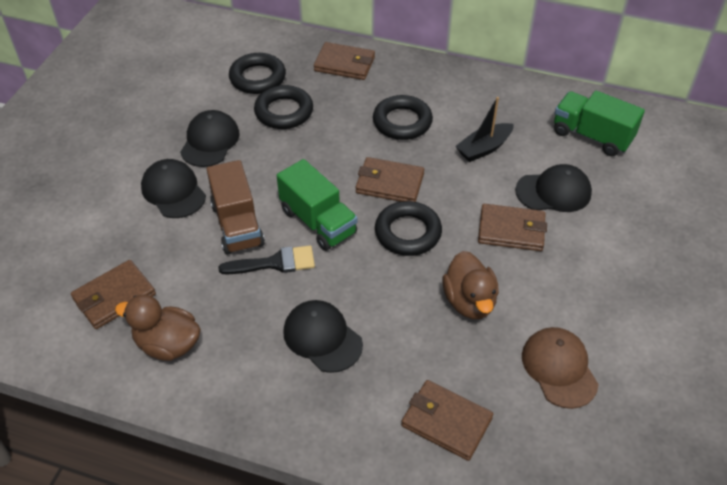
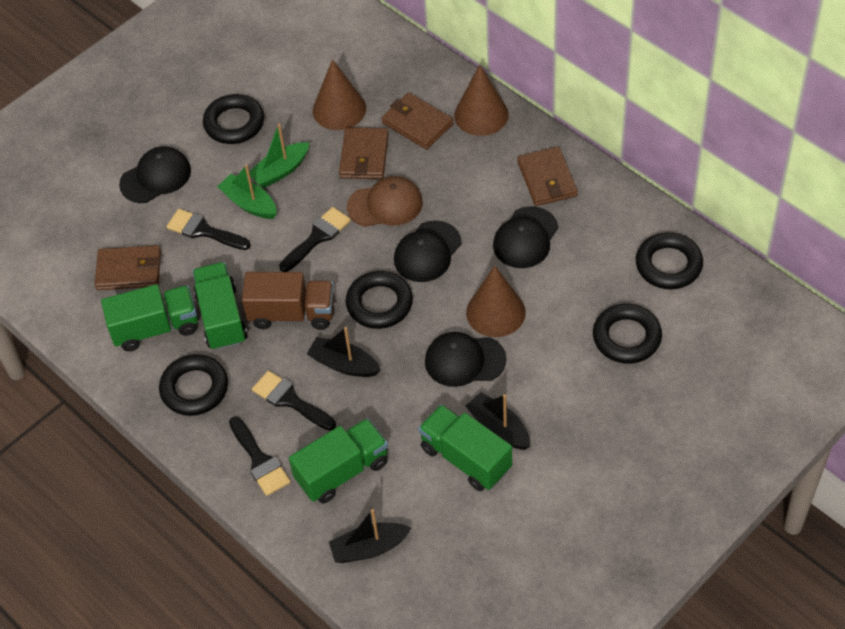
black boat: 1 -> 3
black brush: 1 -> 4
black ring: 4 -> 5
brown cone: 0 -> 3
brown duck: 2 -> 0
brown wallet: 5 -> 4
green boat: 0 -> 2
green truck: 2 -> 4

